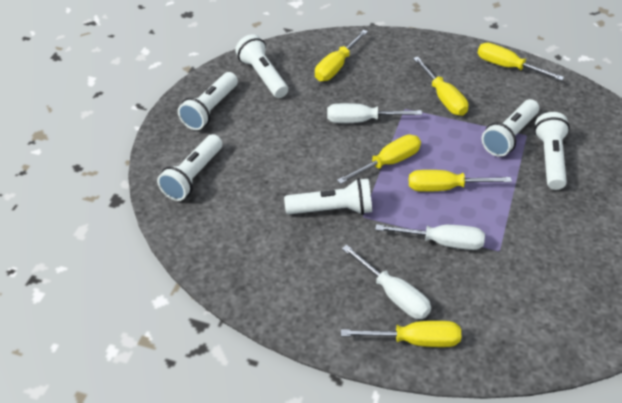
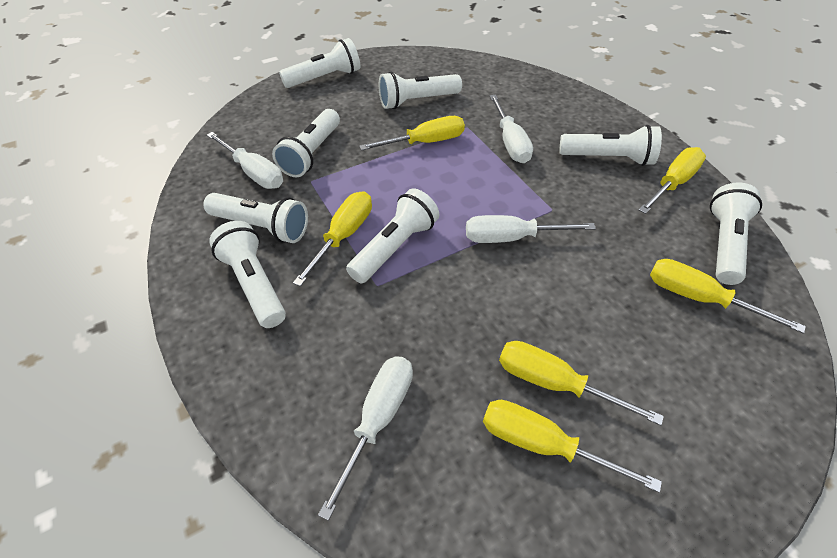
white flashlight: 6 -> 8
white screwdriver: 3 -> 4

